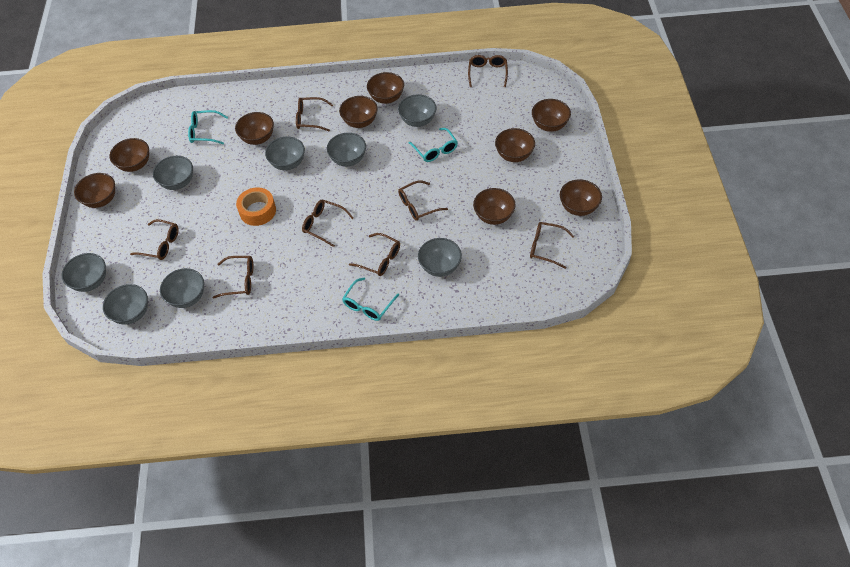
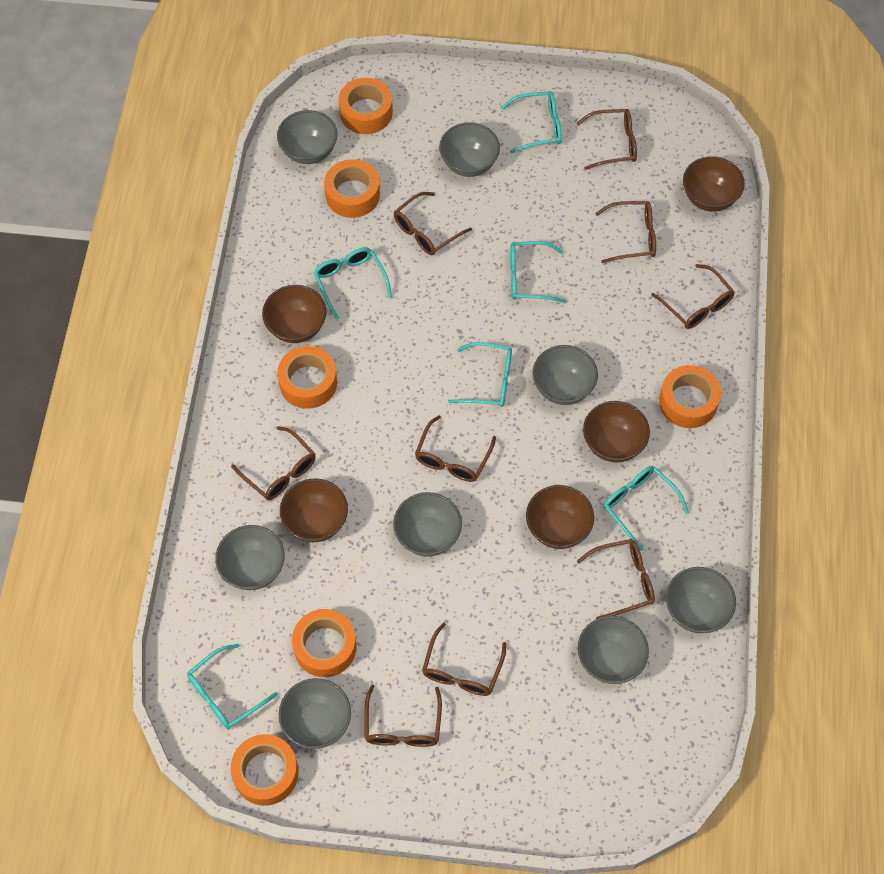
brown bowl: 9 -> 5
brown glasses: 8 -> 9
orange tape: 1 -> 6
turquoise glasses: 3 -> 6

